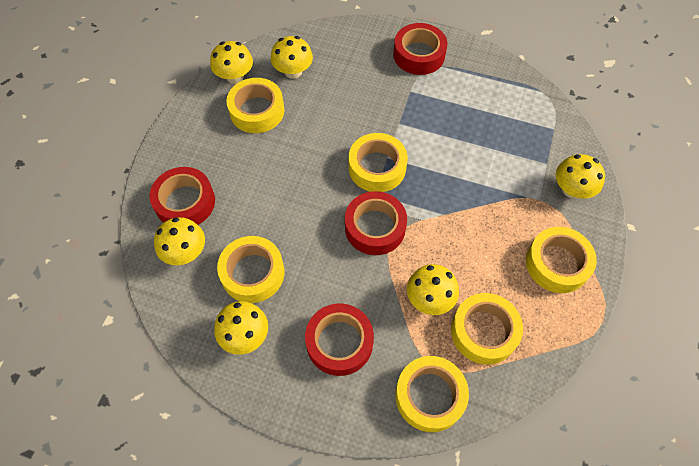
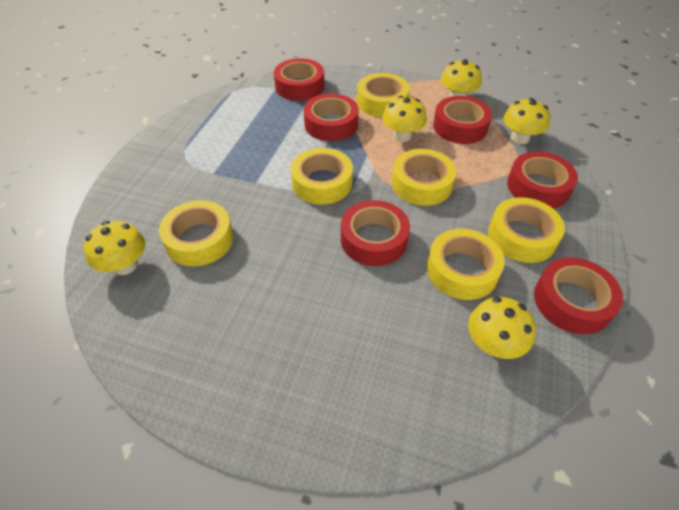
red tape: 4 -> 6
yellow mushroom: 6 -> 5

